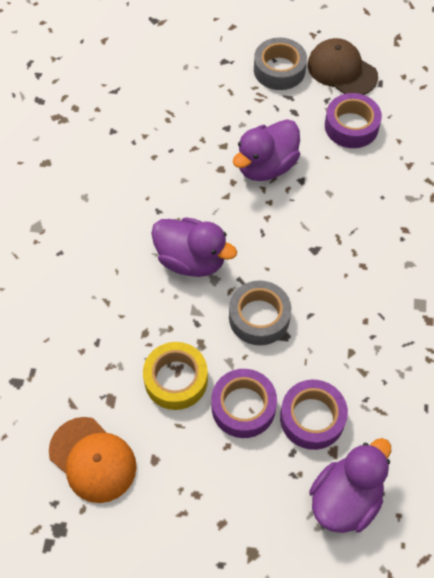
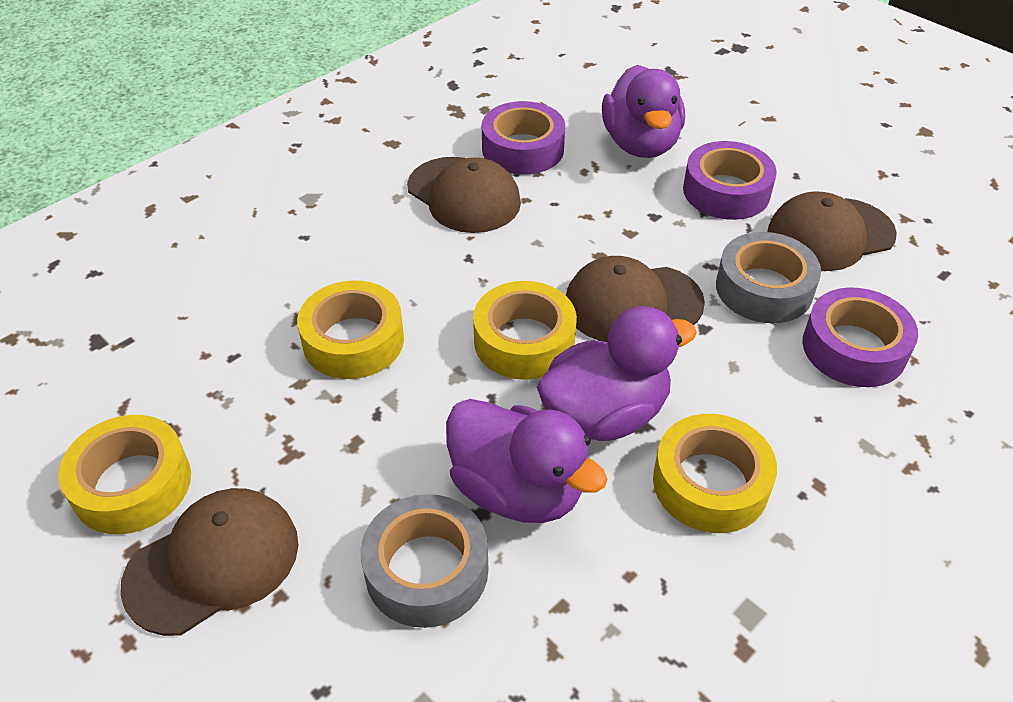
brown cap: 1 -> 4
orange cap: 1 -> 0
yellow tape: 1 -> 4

